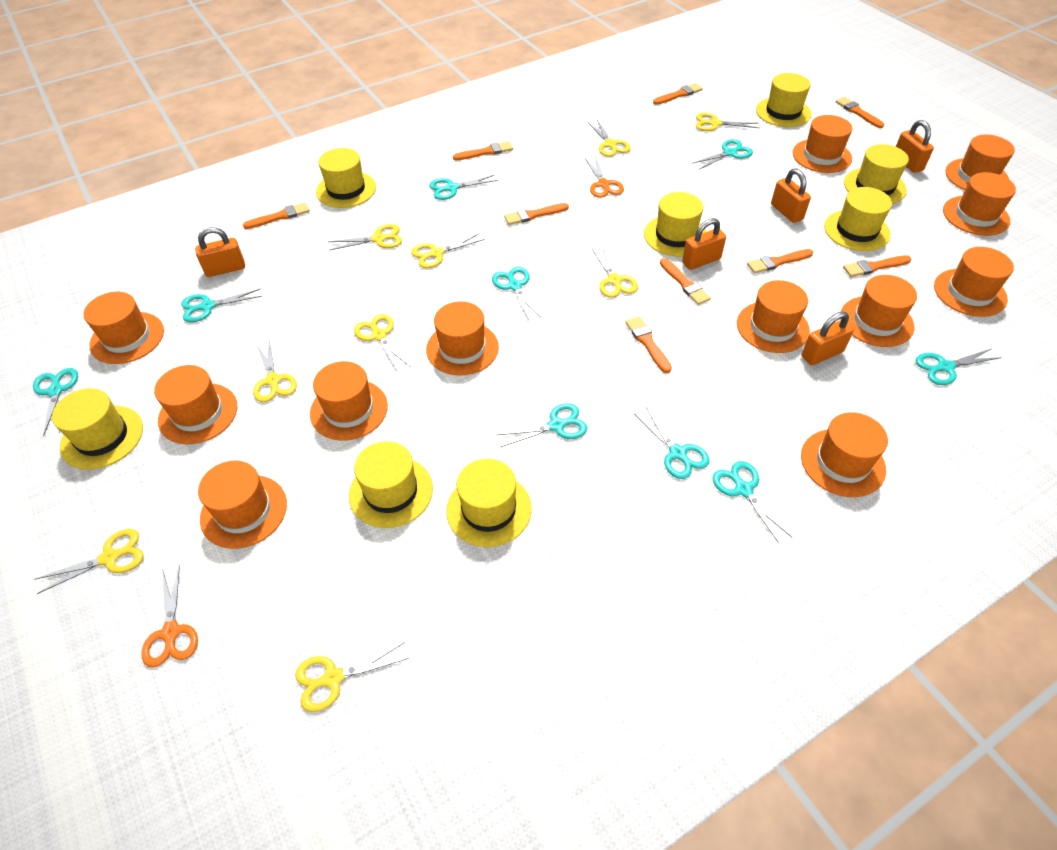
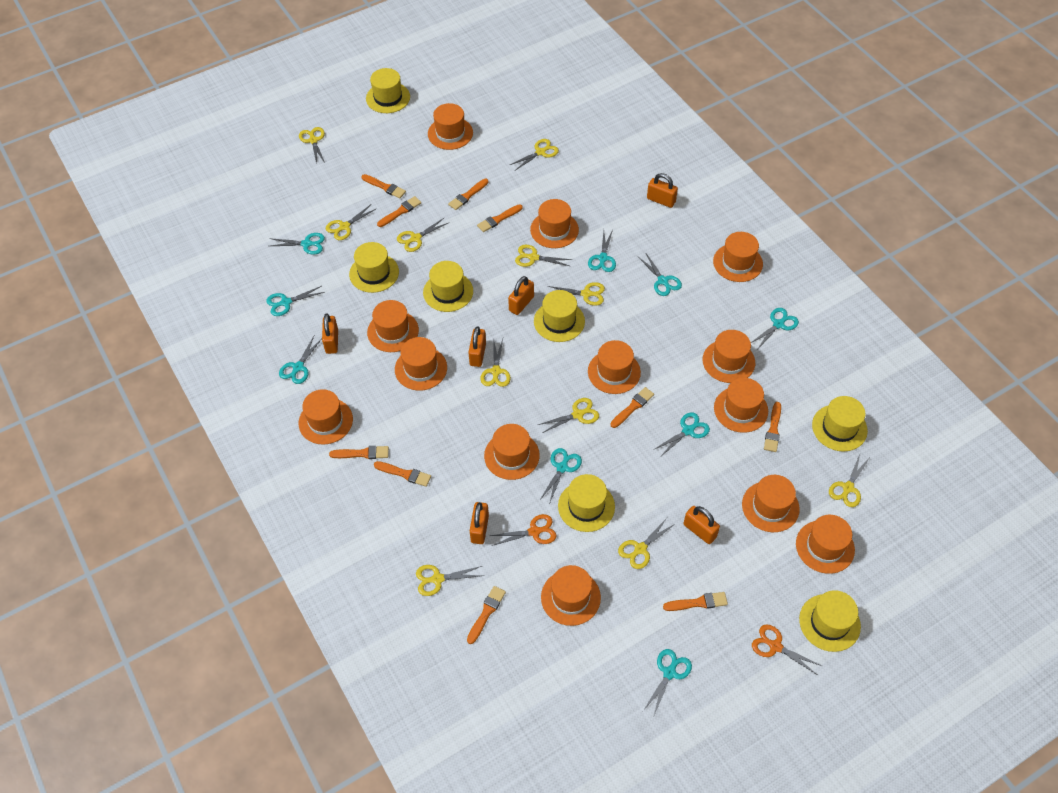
orange brush: 9 -> 10
orange hat: 12 -> 13
orange padlock: 5 -> 6
yellow hat: 8 -> 7
yellow scissors: 9 -> 11

